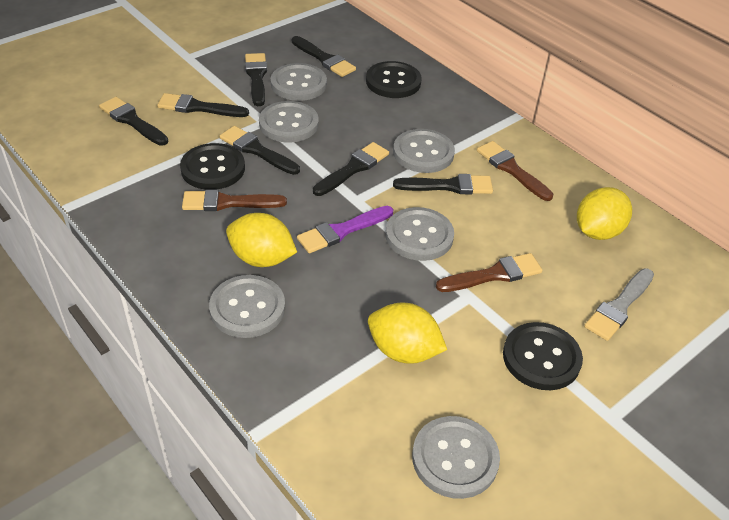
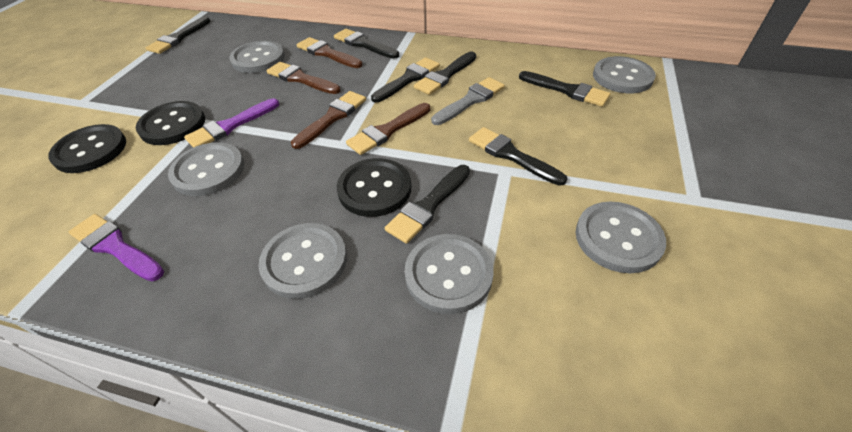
brown brush: 3 -> 4
purple brush: 1 -> 2
yellow lemon: 3 -> 0

